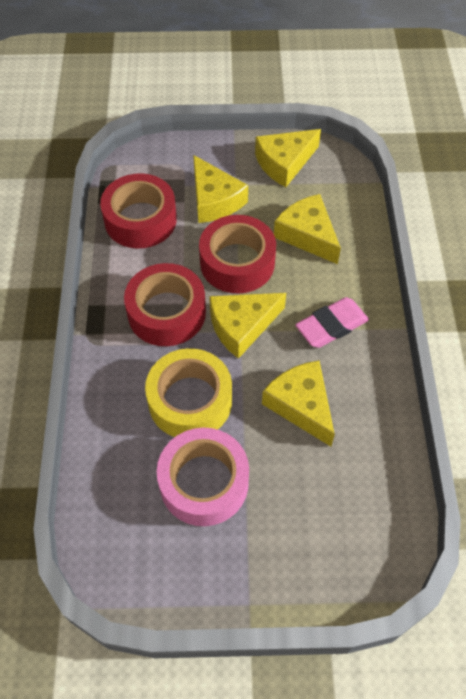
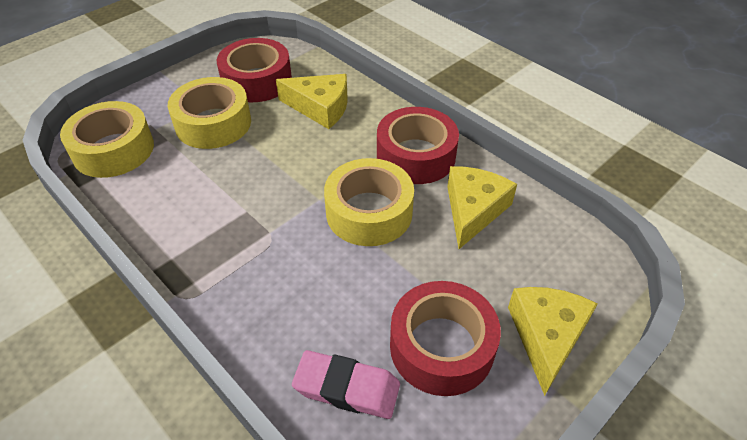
pink tape: 1 -> 0
yellow cheese: 5 -> 3
yellow tape: 1 -> 3

